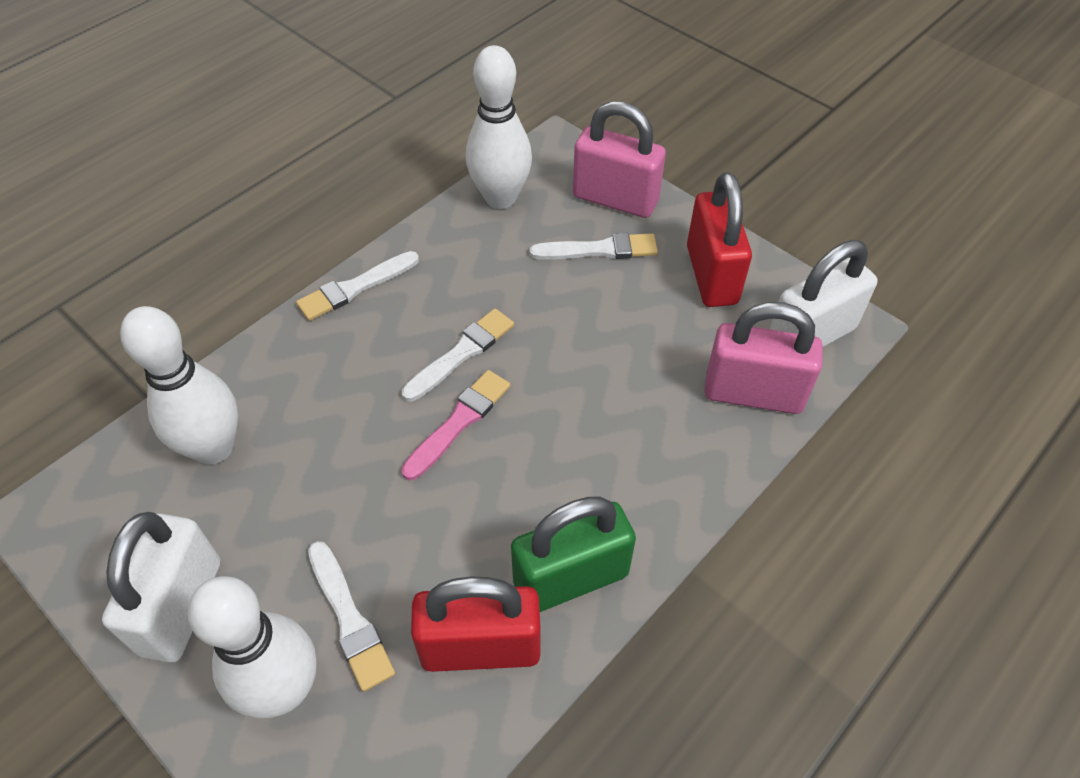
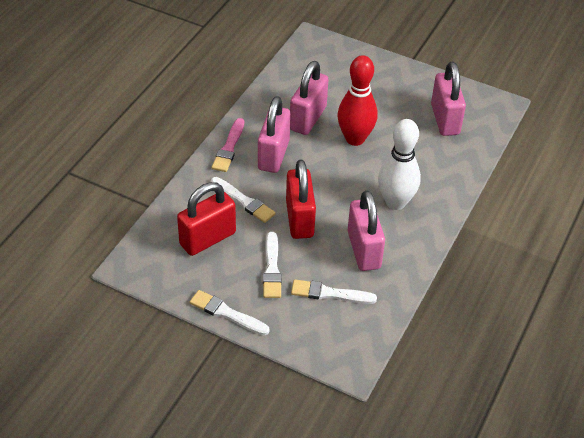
green padlock: 1 -> 0
pink padlock: 2 -> 4
red bowling pin: 0 -> 1
white bowling pin: 3 -> 1
white padlock: 2 -> 0

